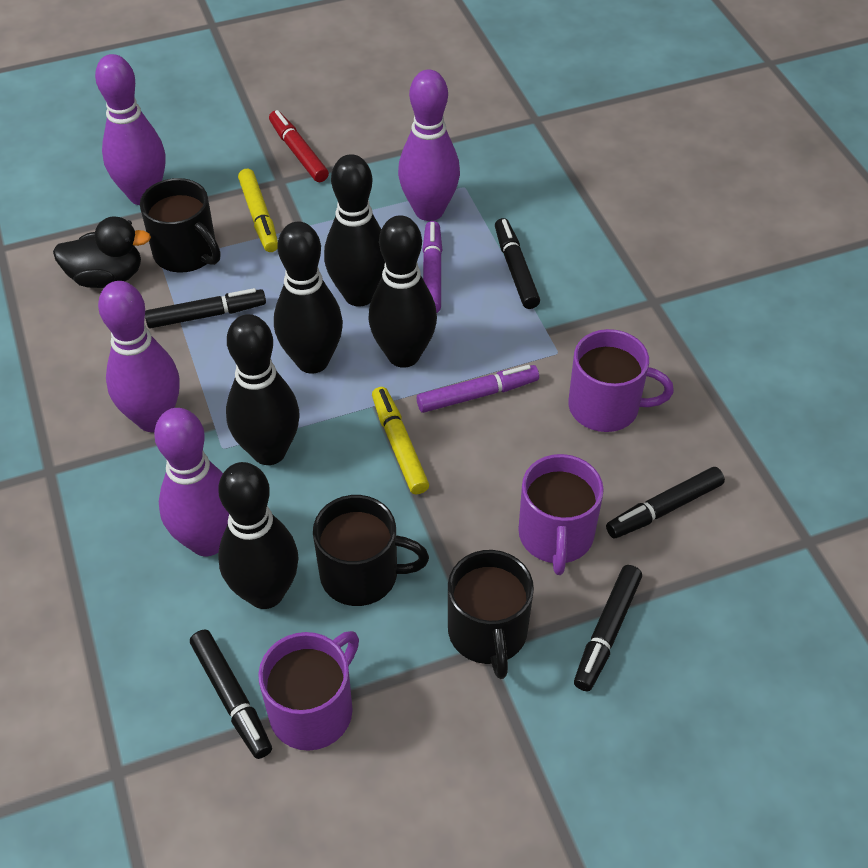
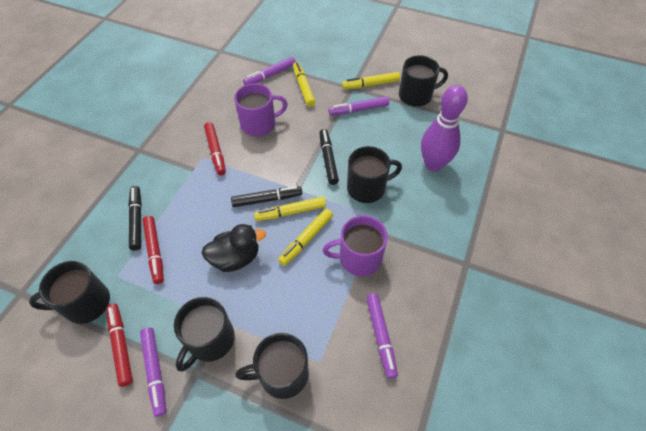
black bowling pin: 5 -> 0
black marker: 5 -> 3
black mug: 3 -> 5
purple bowling pin: 4 -> 1
purple marker: 2 -> 4
purple mug: 3 -> 2
red marker: 1 -> 3
yellow marker: 2 -> 4

